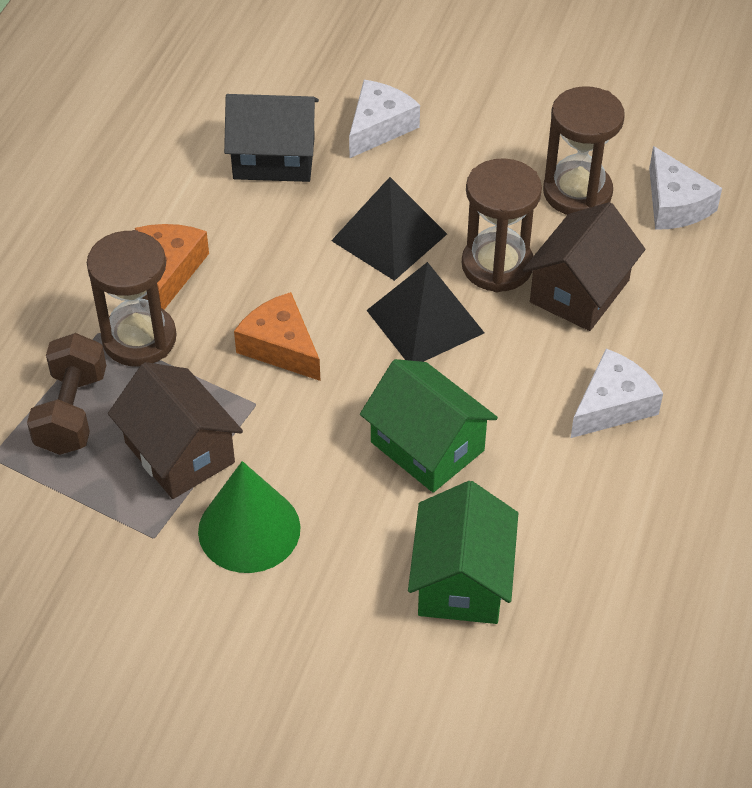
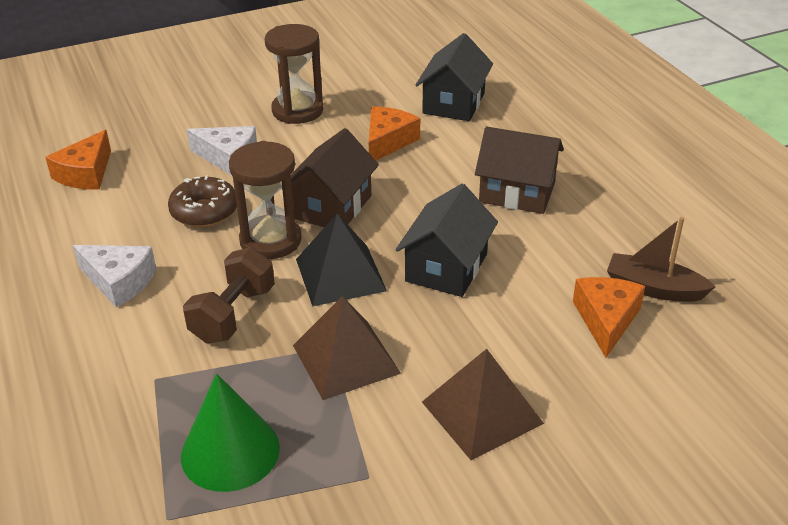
black house: 1 -> 2
black pyramid: 2 -> 1
brown boat: 0 -> 1
brown donut: 0 -> 1
brown hourglass: 3 -> 2
brown pyramid: 0 -> 2
green house: 2 -> 0
orange cheese: 2 -> 3
white cheese: 3 -> 2

